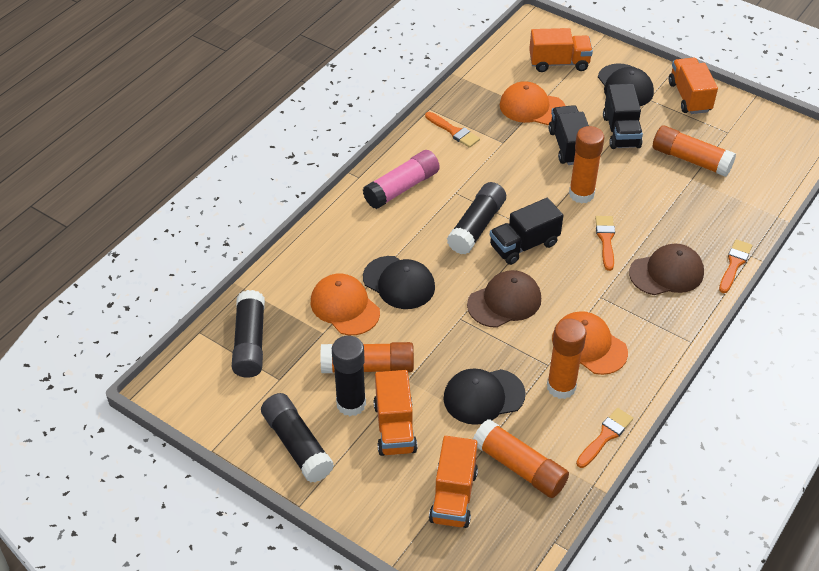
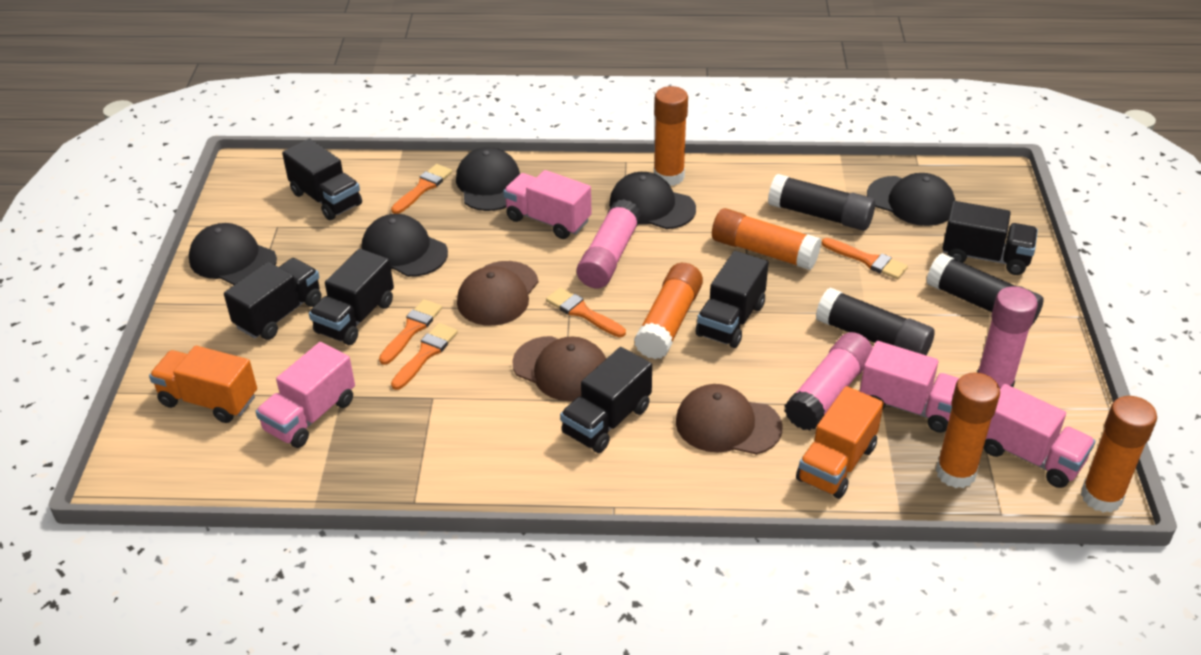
black cap: 3 -> 5
black glue stick: 4 -> 3
black truck: 3 -> 6
brown cap: 2 -> 3
orange brush: 4 -> 5
orange cap: 3 -> 0
orange truck: 4 -> 2
pink glue stick: 1 -> 3
pink truck: 0 -> 4

